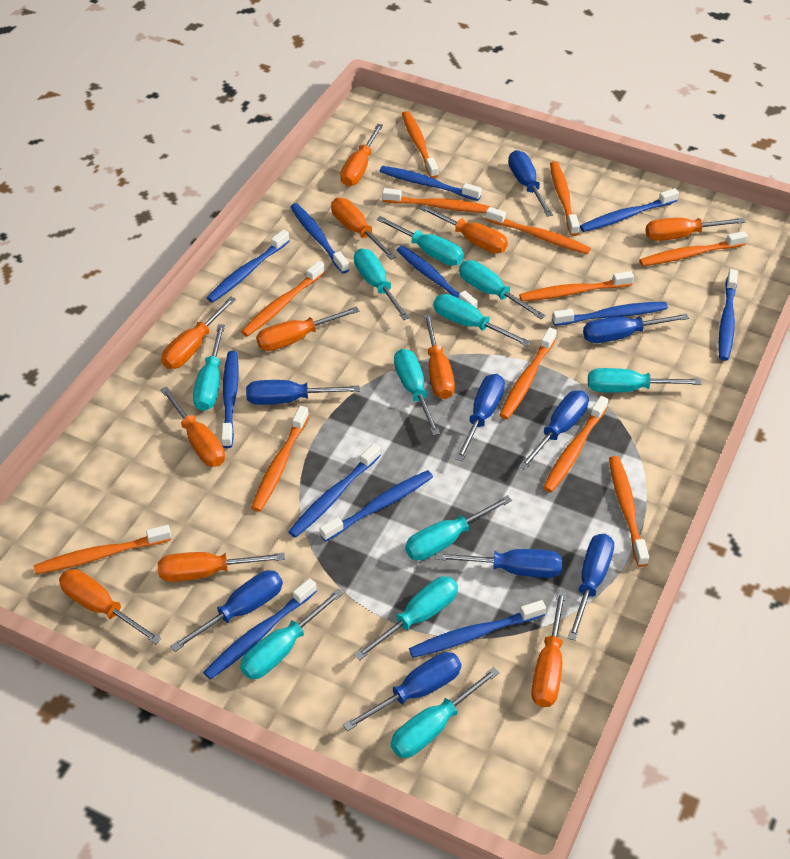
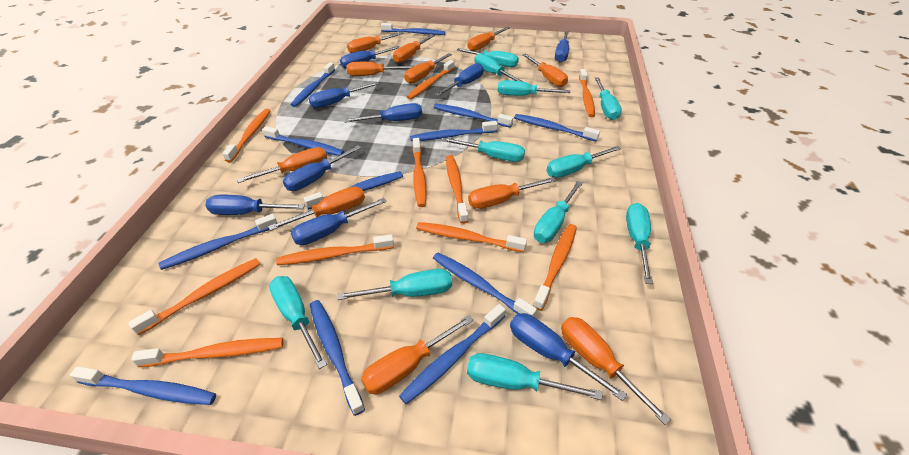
orange toothbrush: 12 -> 10

